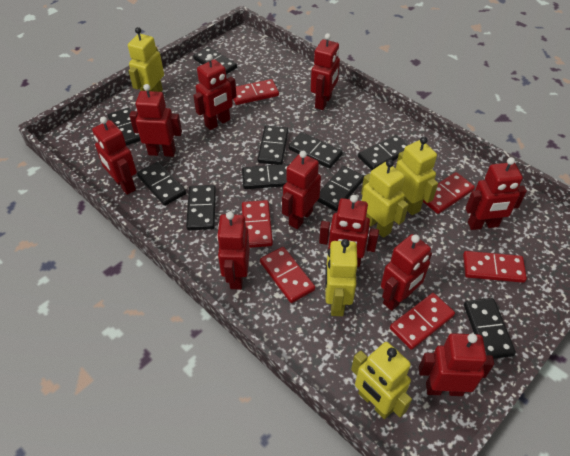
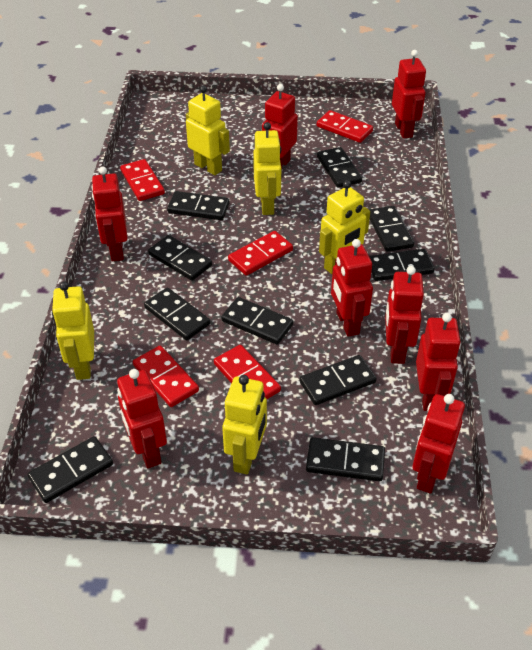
red domino: 6 -> 5
red robot: 10 -> 8

